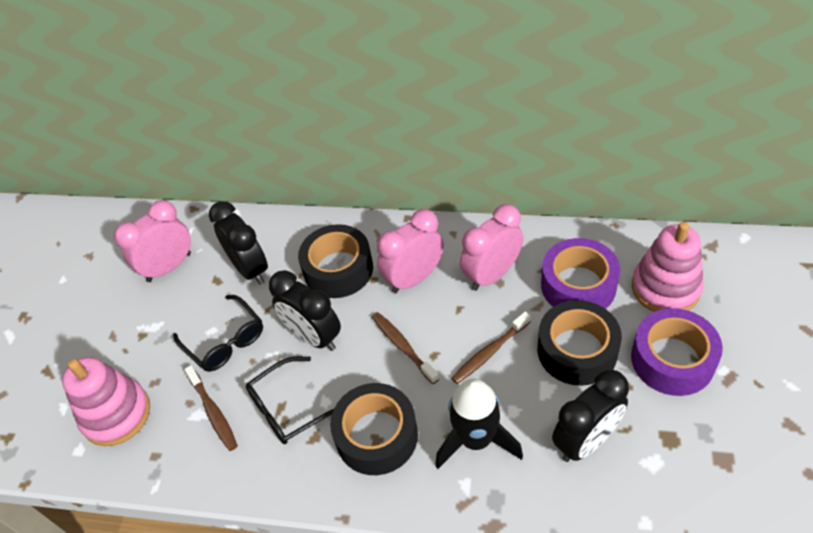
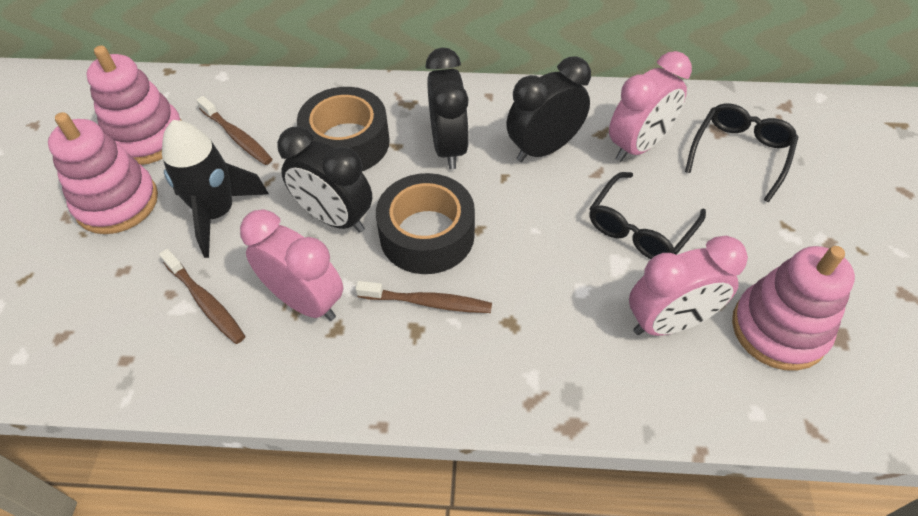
black tape: 3 -> 2
pink stacking toy: 2 -> 3
purple tape: 2 -> 0

